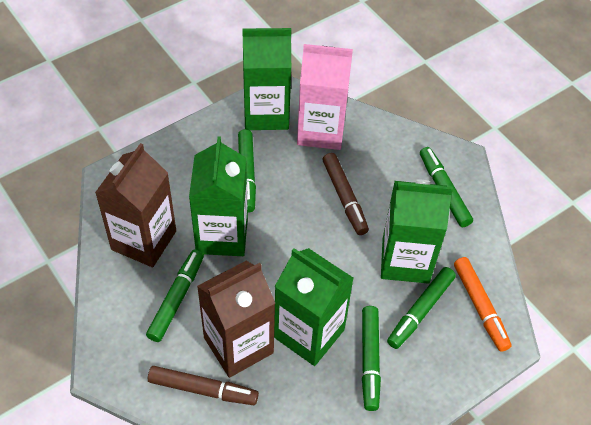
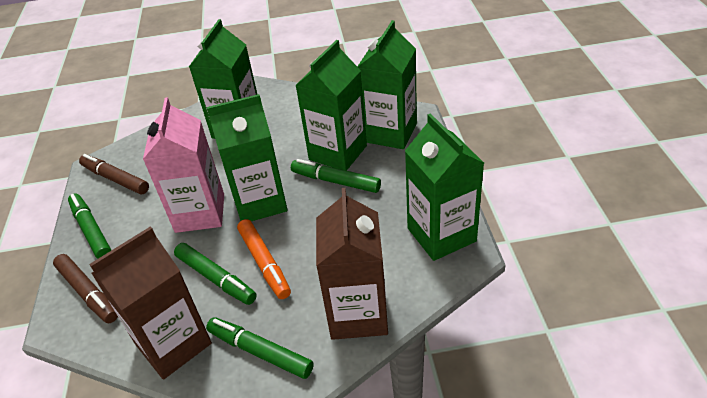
green carton: 4 -> 5
green marker: 5 -> 4

